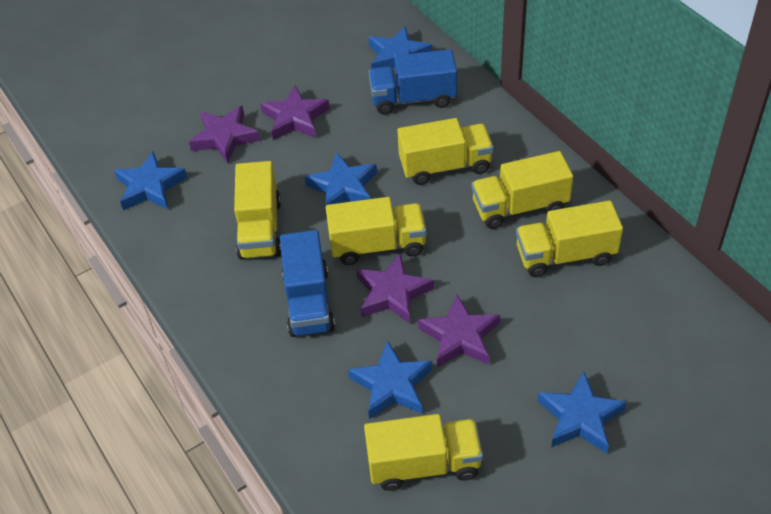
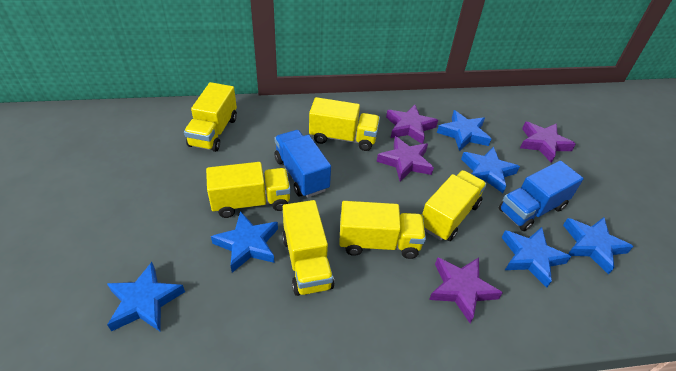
blue star: 5 -> 6

